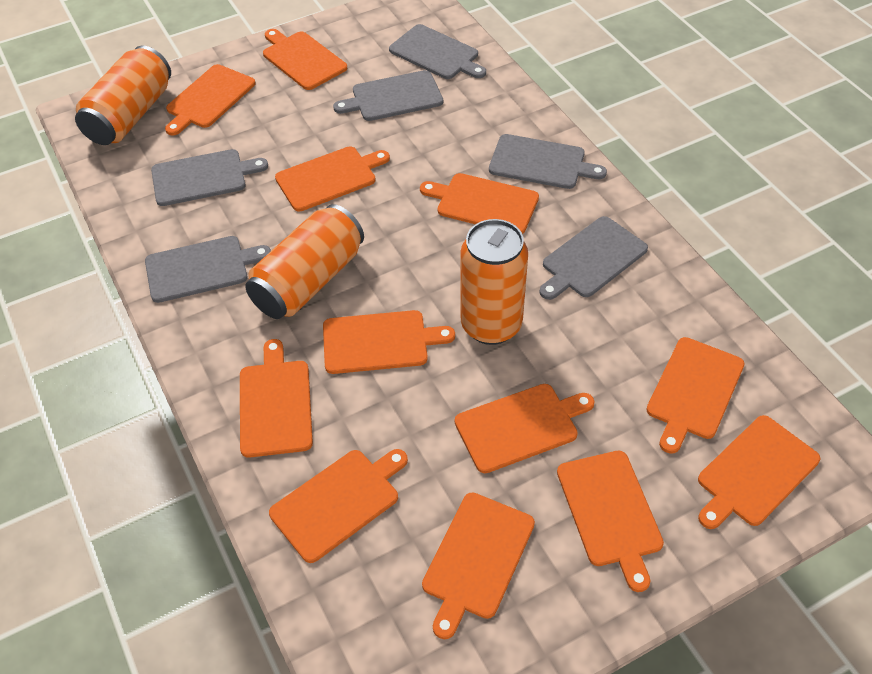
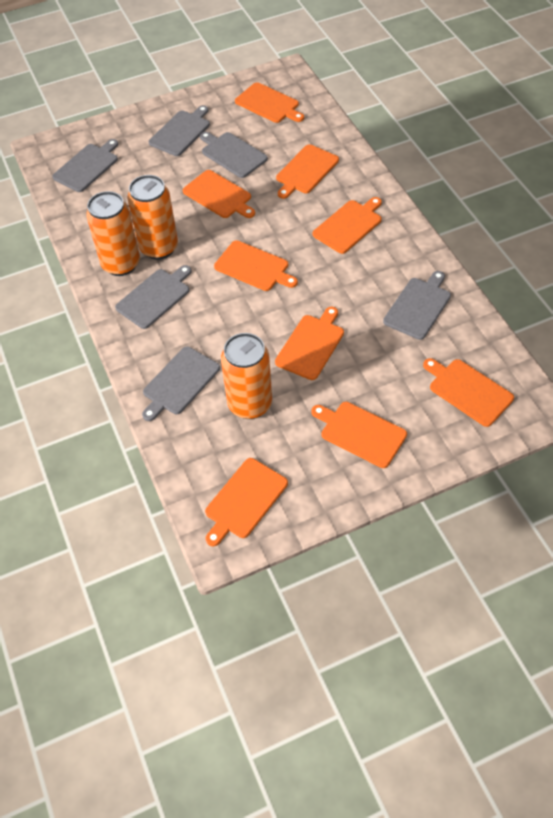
orange cutting board: 12 -> 9

